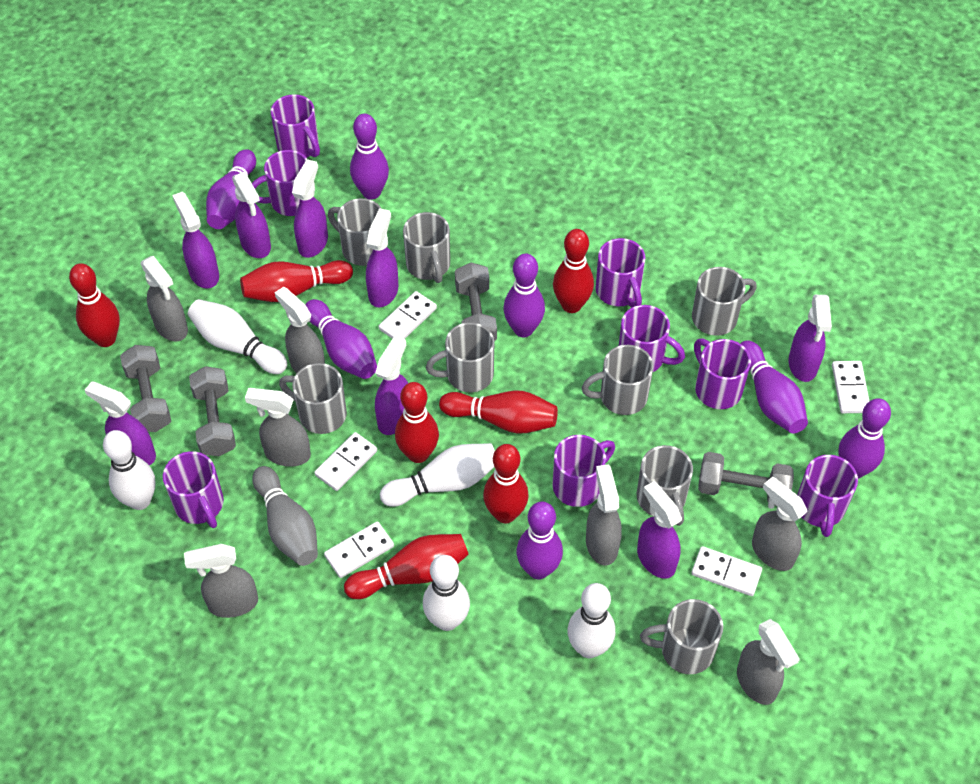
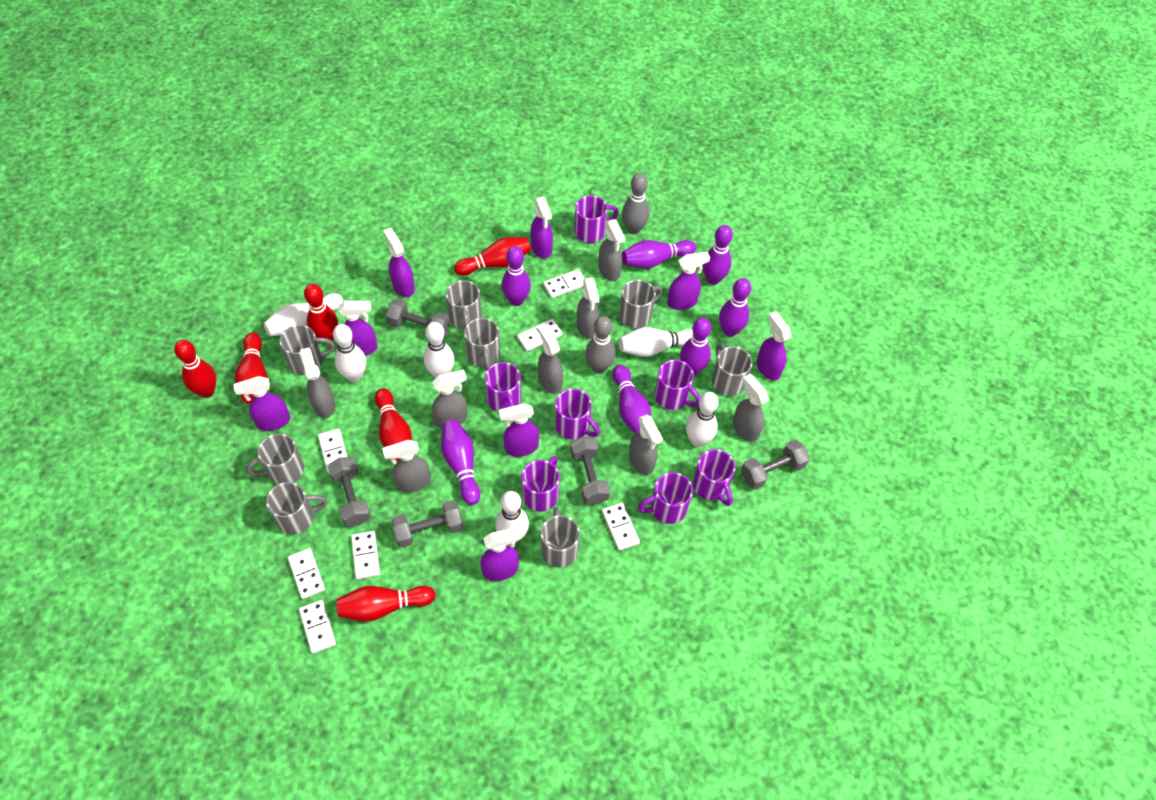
grey bowling pin: 1 -> 2
grey dumbbell: 4 -> 5
grey spray bottle: 7 -> 8
purple mug: 8 -> 7
red bowling pin: 7 -> 6
white bowling pin: 5 -> 6
white domino: 5 -> 7

